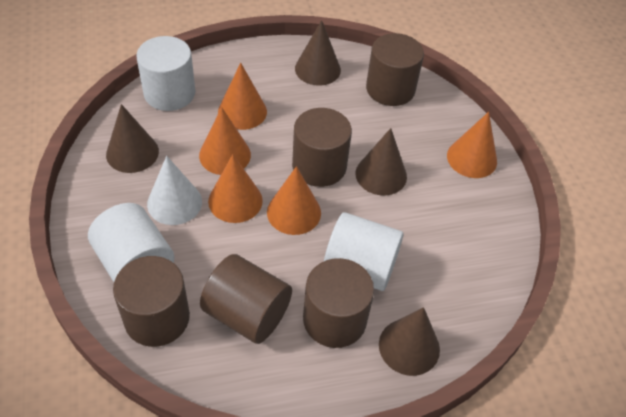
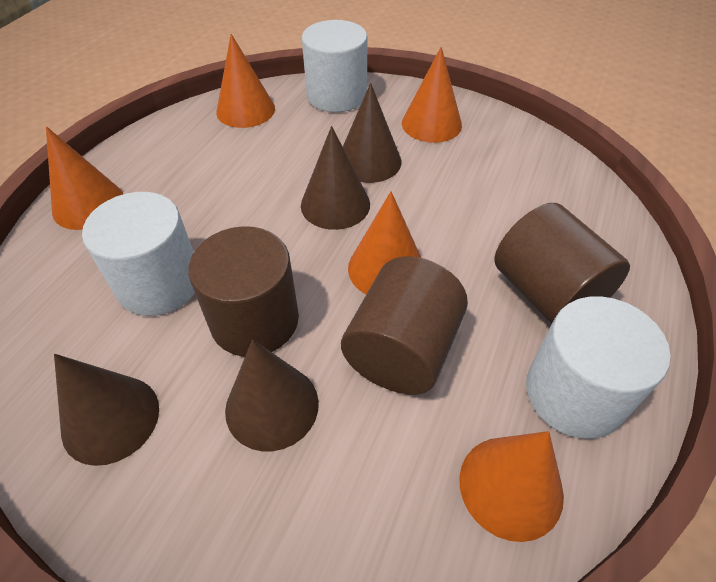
brown cylinder: 5 -> 3
white cone: 1 -> 0

